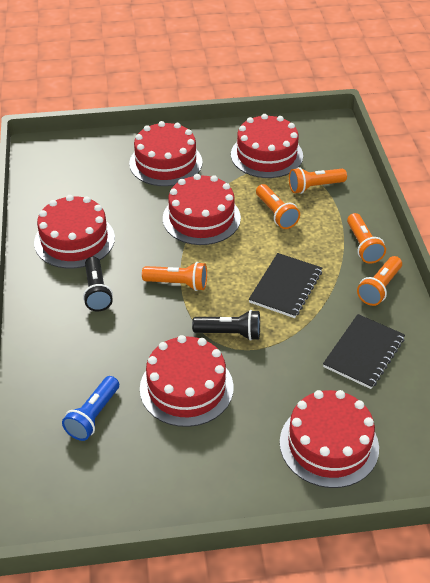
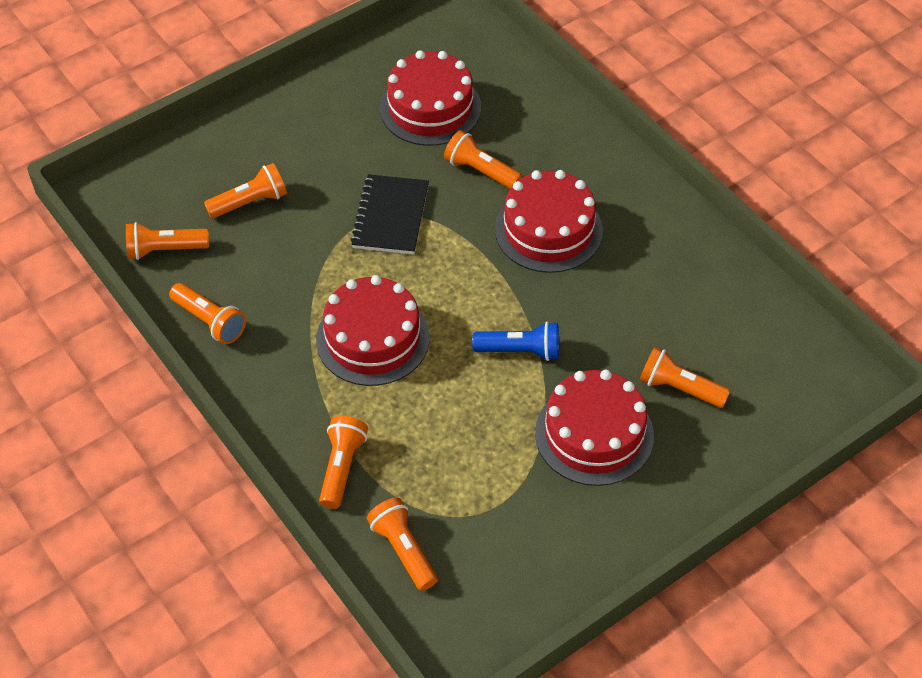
black flashlight: 2 -> 0
black notebook: 2 -> 1
orange flashlight: 5 -> 7
red cake: 6 -> 4

